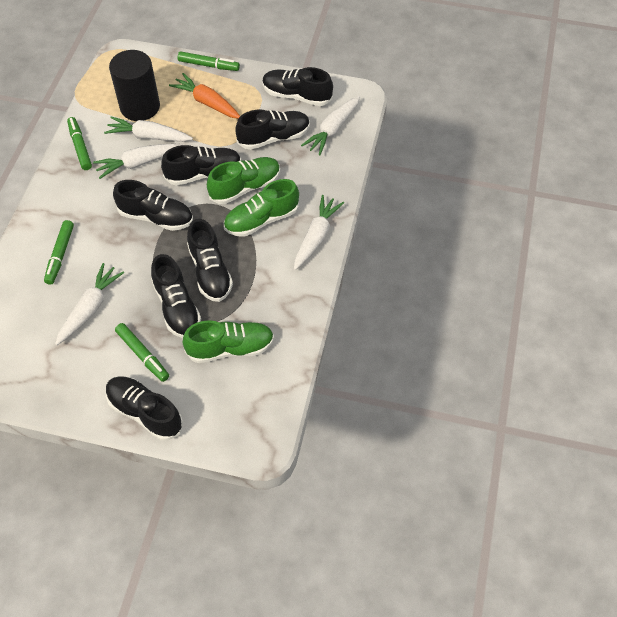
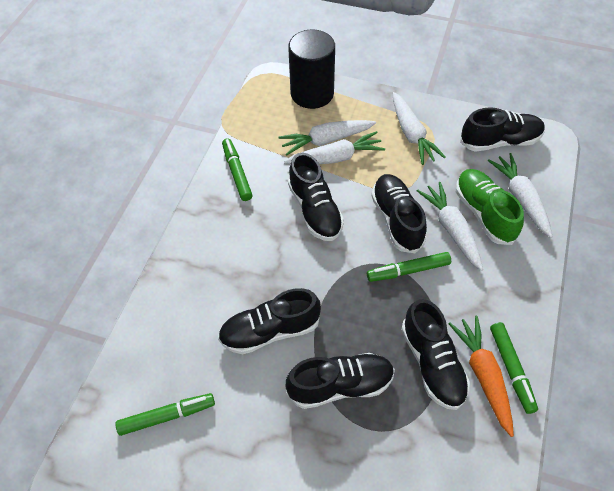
black shoe: 7 -> 6
green shoe: 3 -> 1

